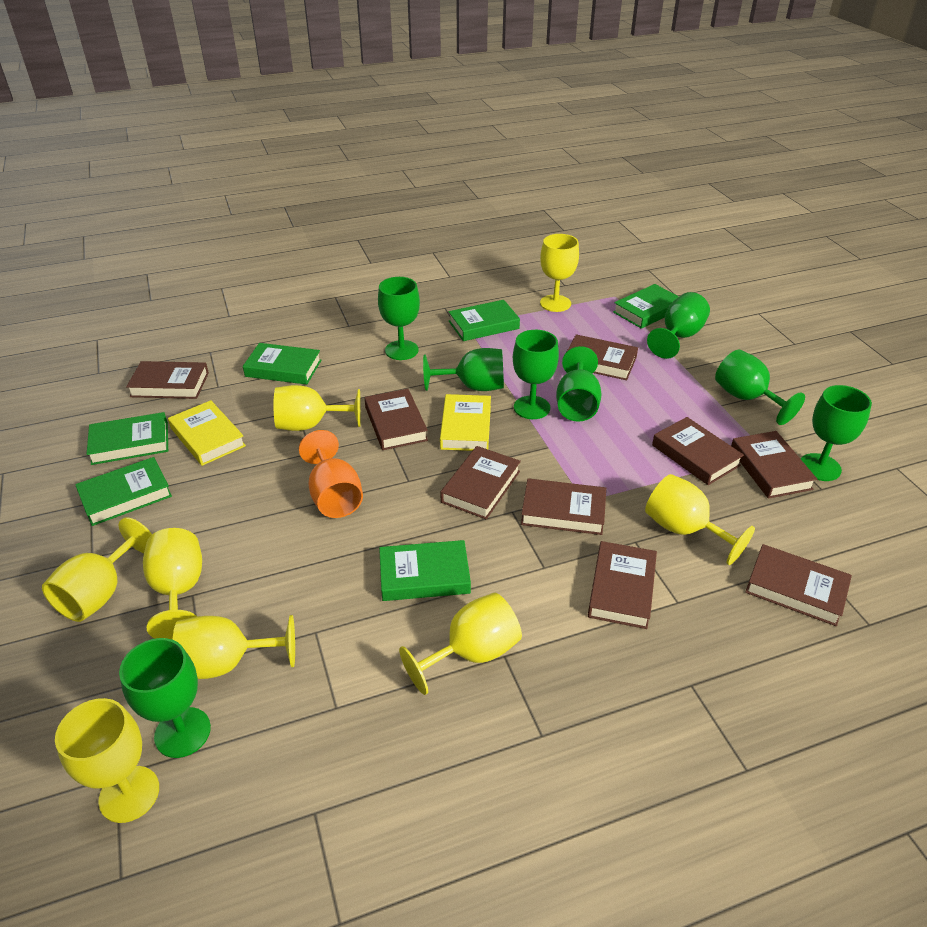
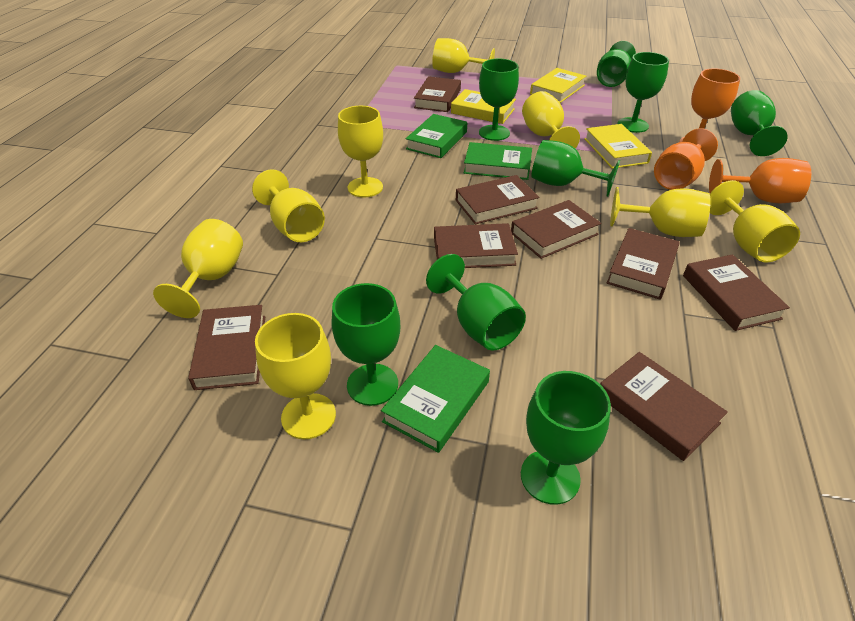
brown book: 9 -> 8
green book: 6 -> 3
orange goblet: 1 -> 3
yellow book: 2 -> 3

